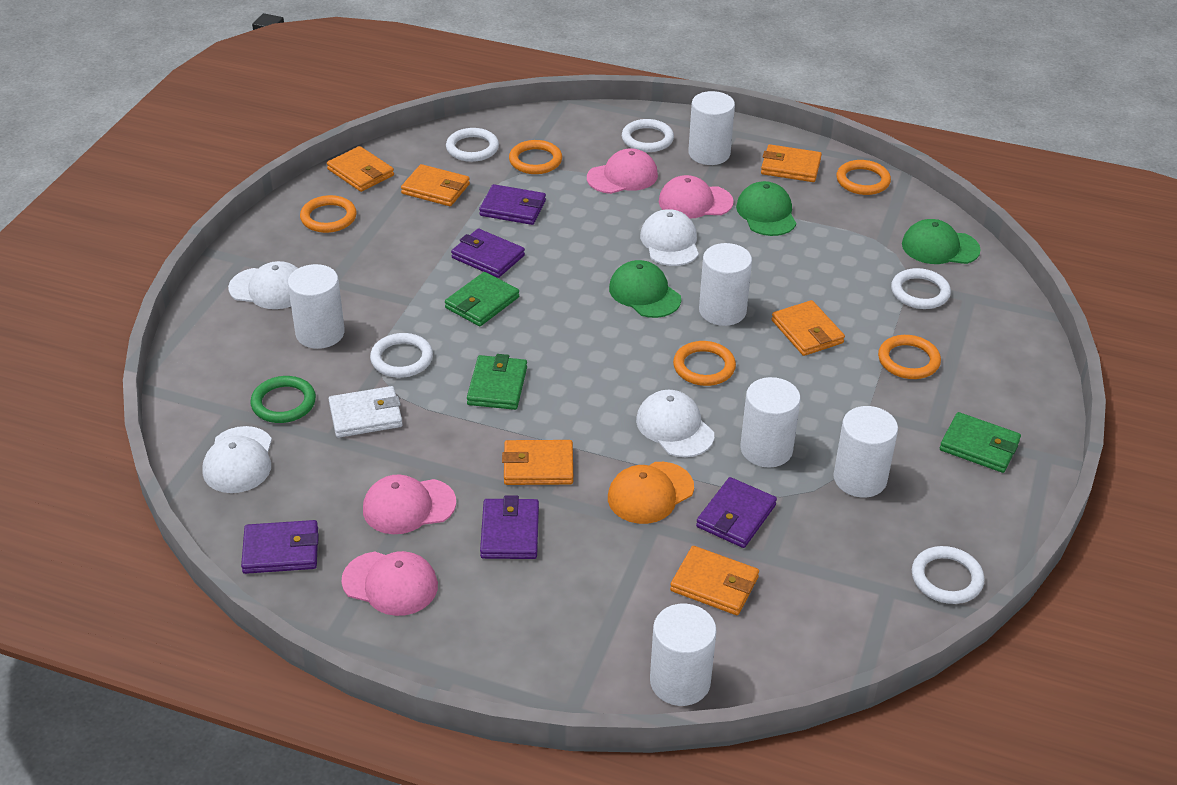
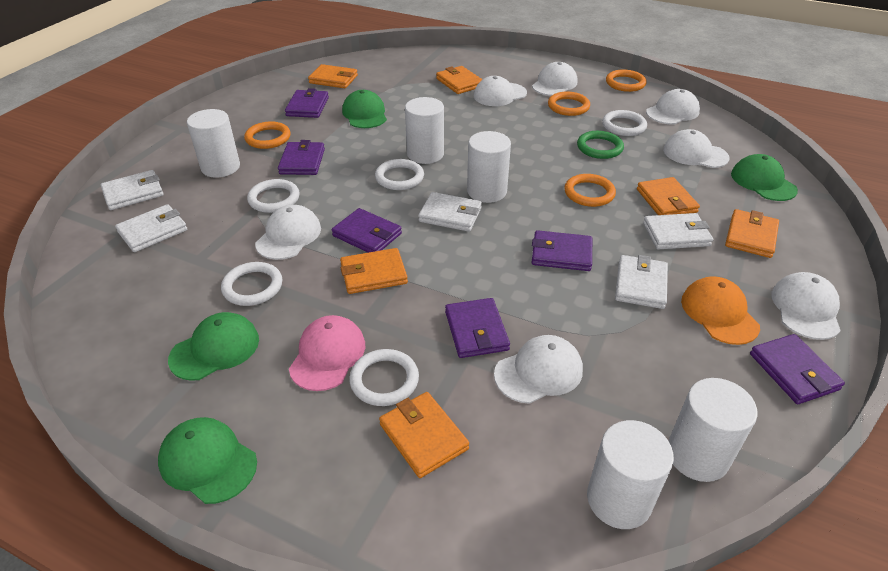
green cap: 3 -> 4
green wallet: 3 -> 0
orange ring: 5 -> 4
pink cap: 4 -> 1
purple wallet: 5 -> 6
white cap: 4 -> 7
white cylinder: 6 -> 5
white wallet: 1 -> 5

